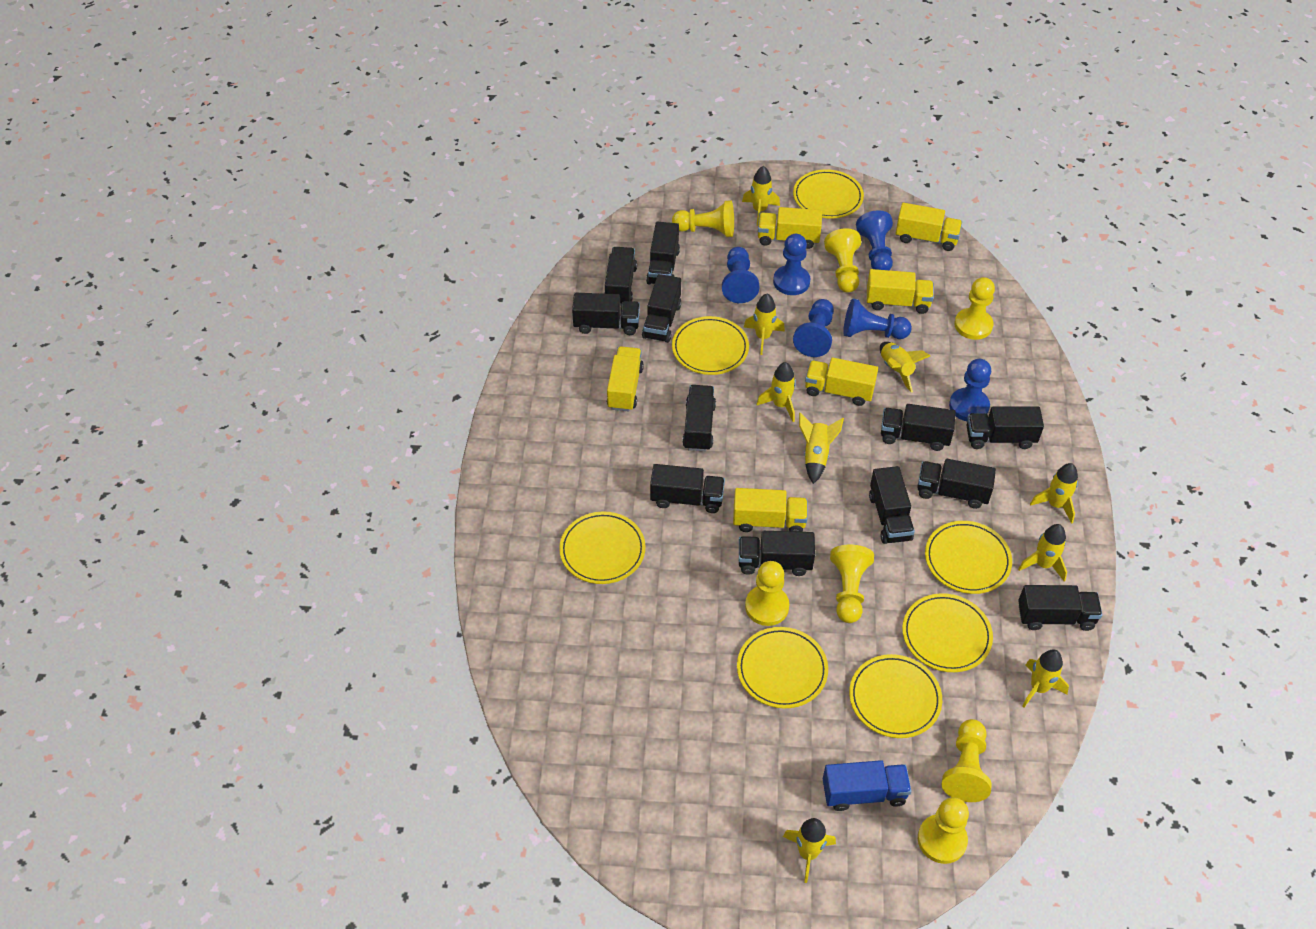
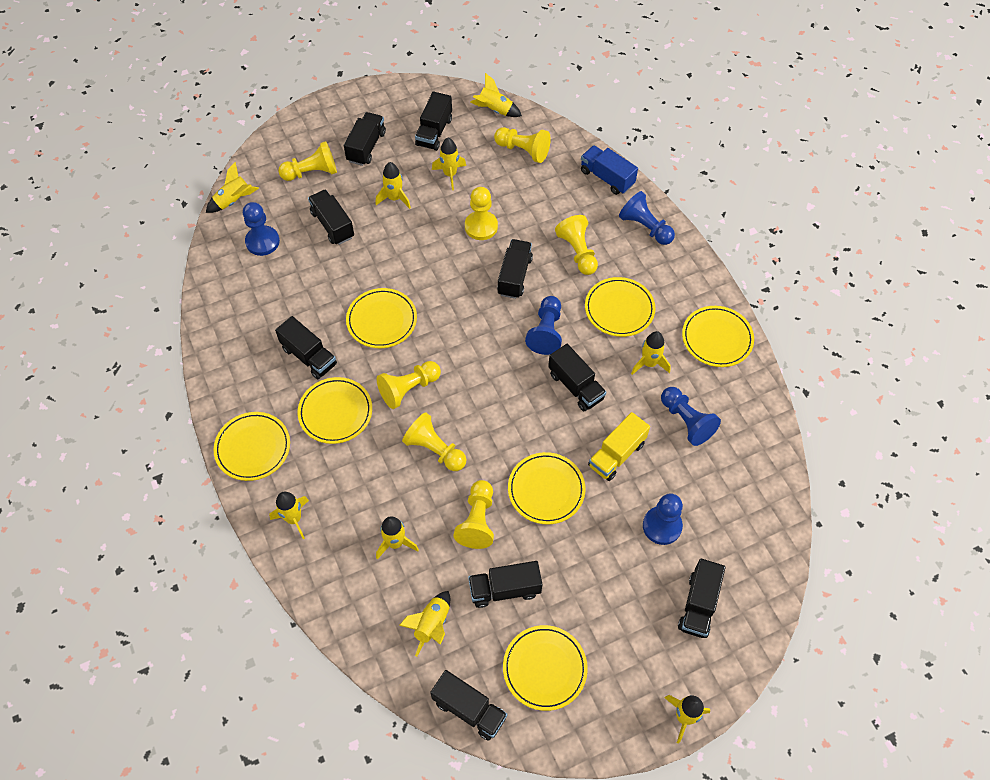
black truck: 12 -> 9
blue pawn: 6 -> 5
yellow truck: 6 -> 1

